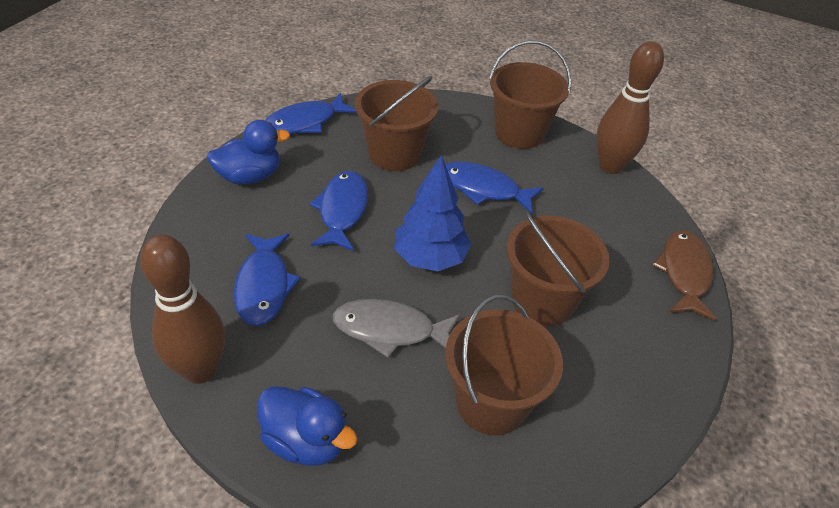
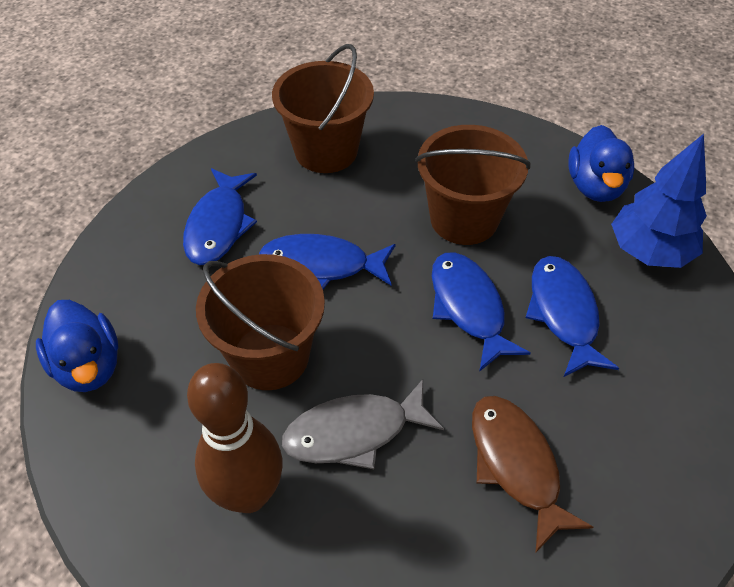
brown bowling pin: 2 -> 1
brown bucket: 4 -> 3

